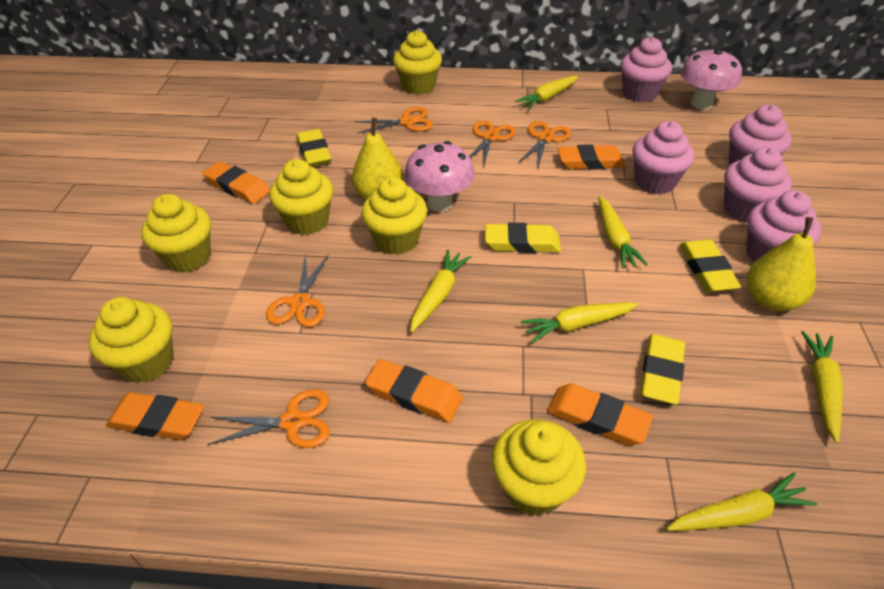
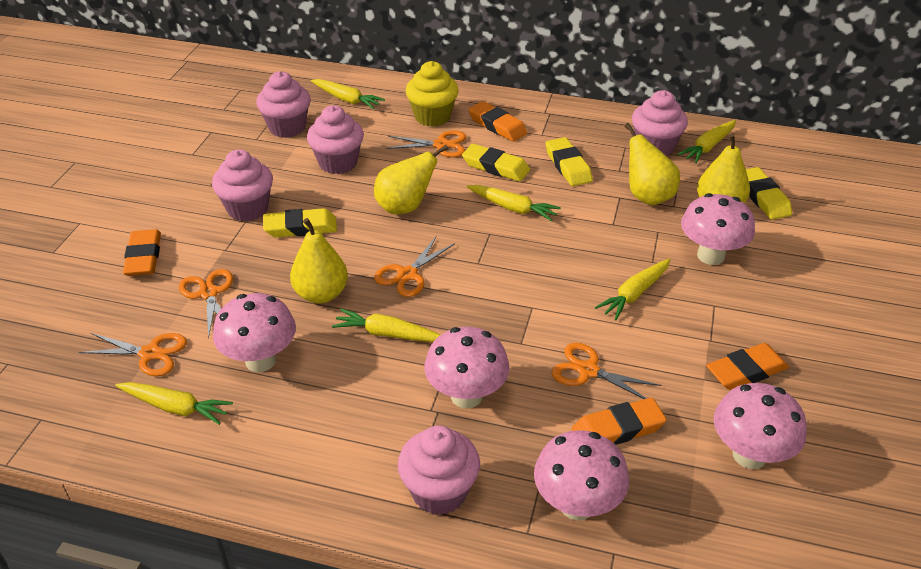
orange eraser: 5 -> 4
pink mushroom: 2 -> 5
yellow cupcake: 6 -> 1
yellow pear: 2 -> 4

